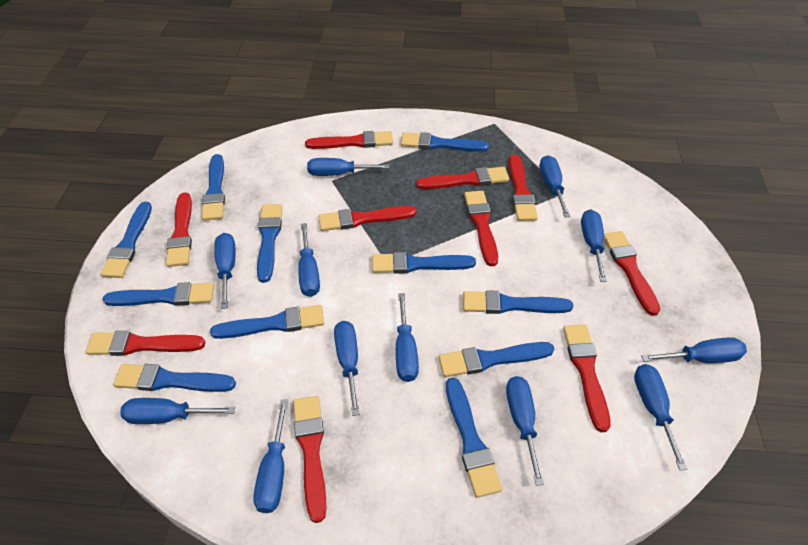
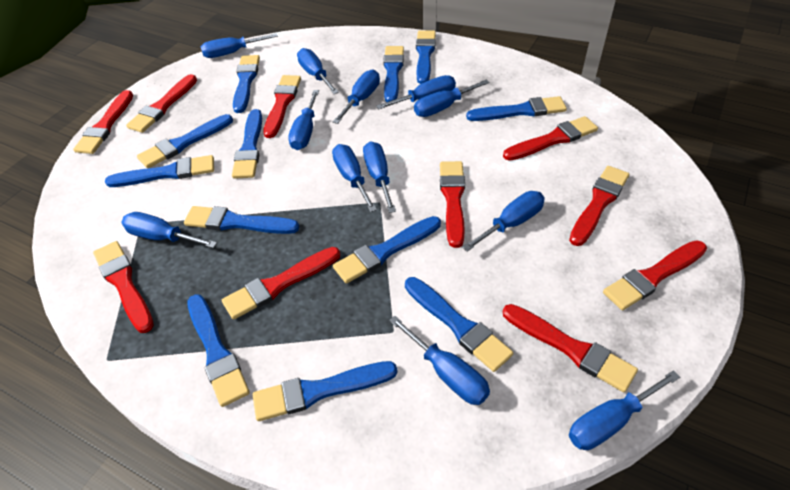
blue brush: 11 -> 12

